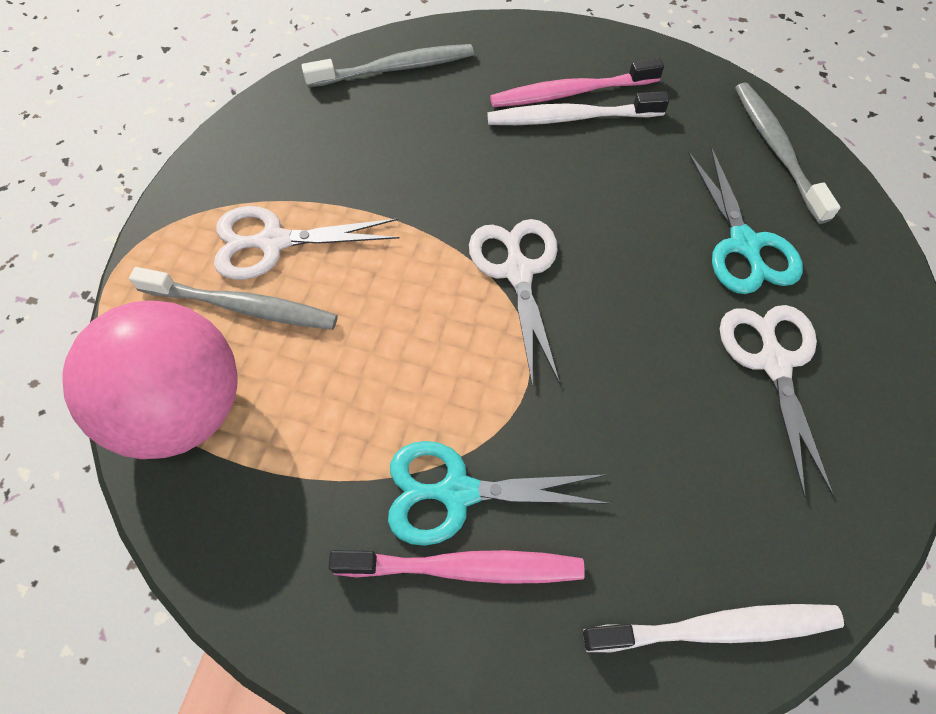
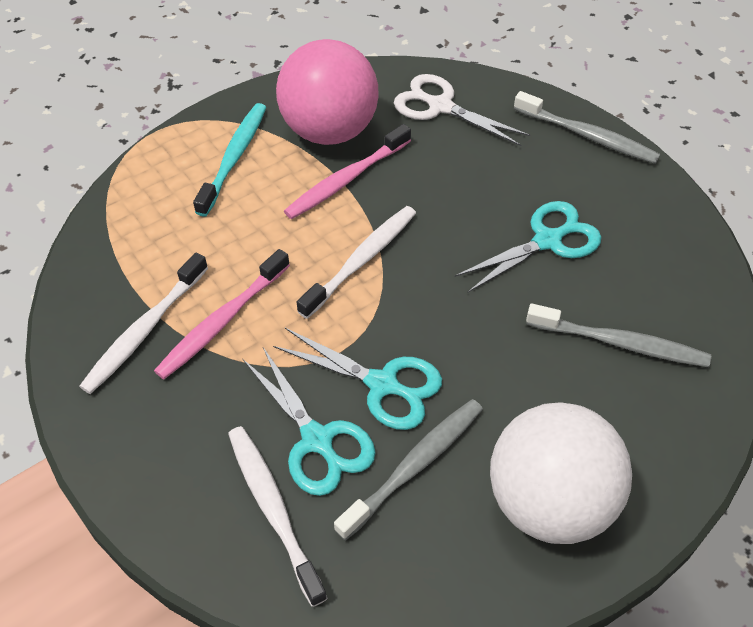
turquoise scissors: 2 -> 3
turquoise toothbrush: 0 -> 1
white ball: 0 -> 1
white scissors: 3 -> 1
white toothbrush: 2 -> 3

